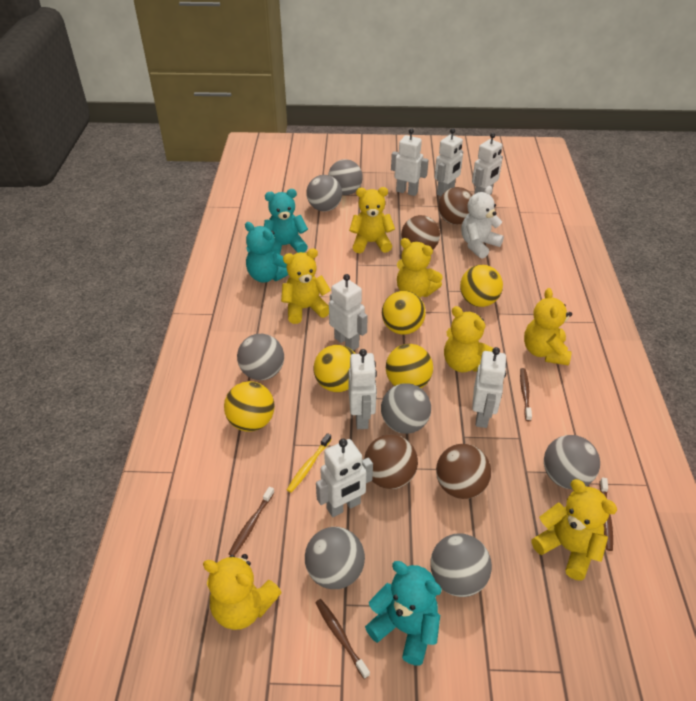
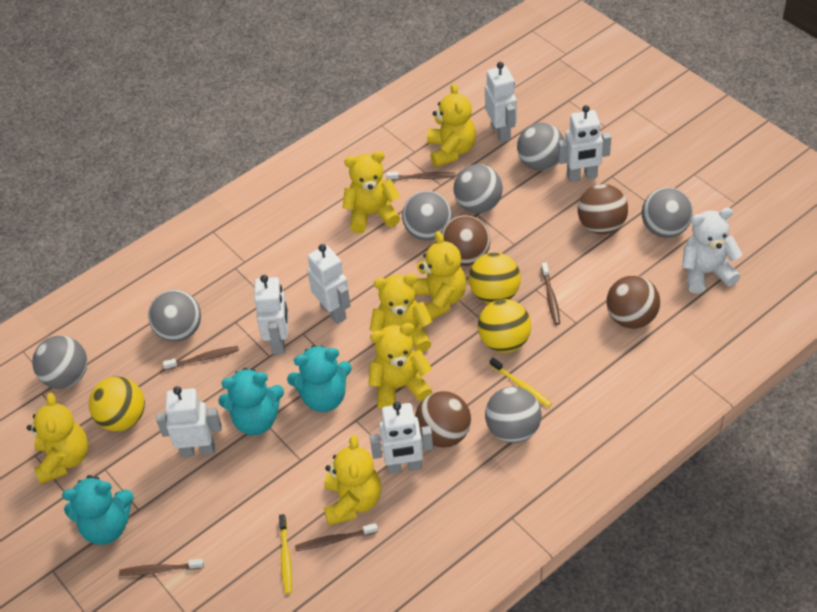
brown toothbrush: 4 -> 5
white robot: 7 -> 6
yellow ball: 5 -> 3
yellow toothbrush: 1 -> 2

